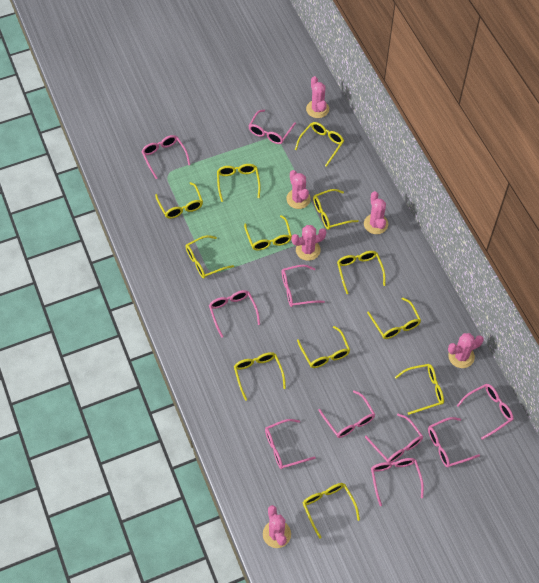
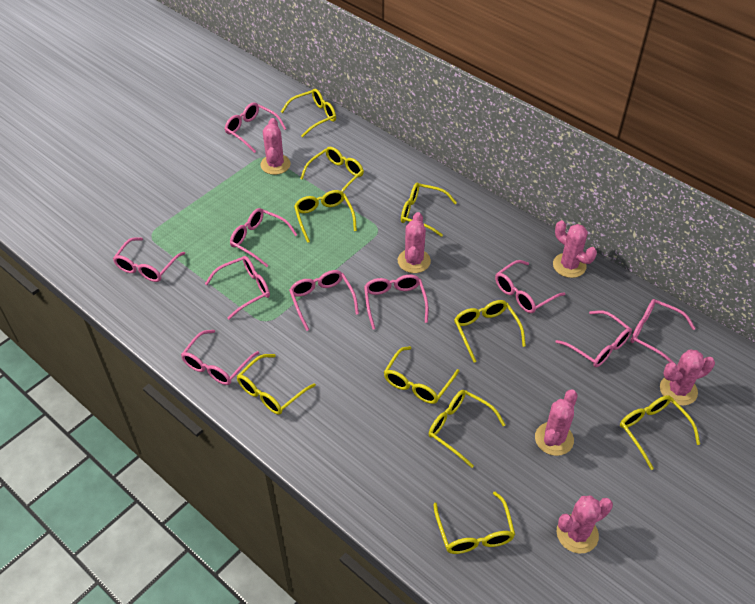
yellow glasses: 12 -> 10

